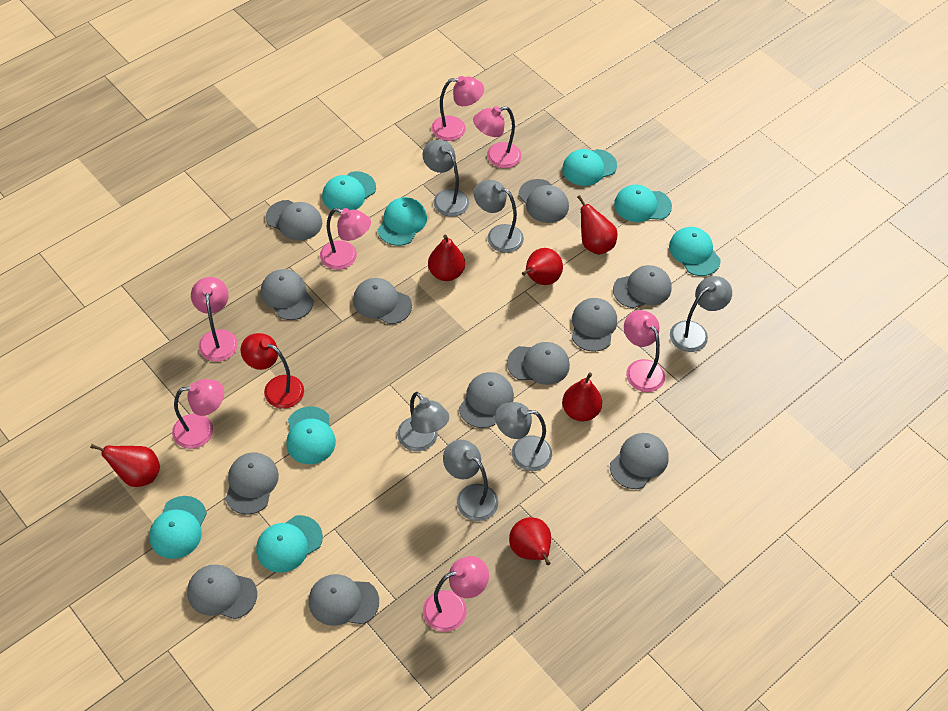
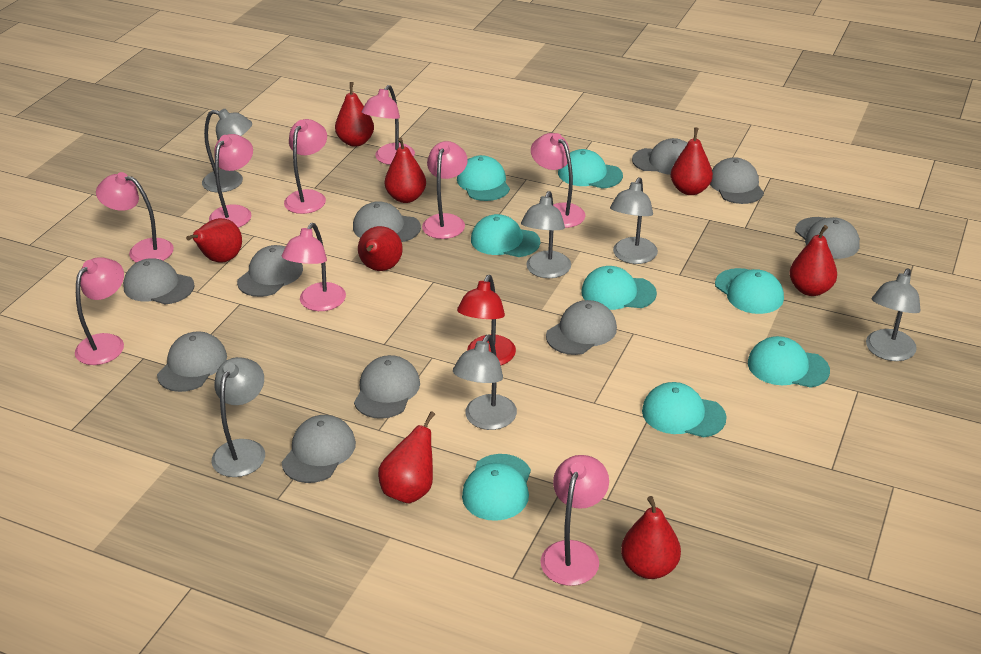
grey cap: 12 -> 10
pink lamp: 7 -> 9
red pear: 6 -> 8

